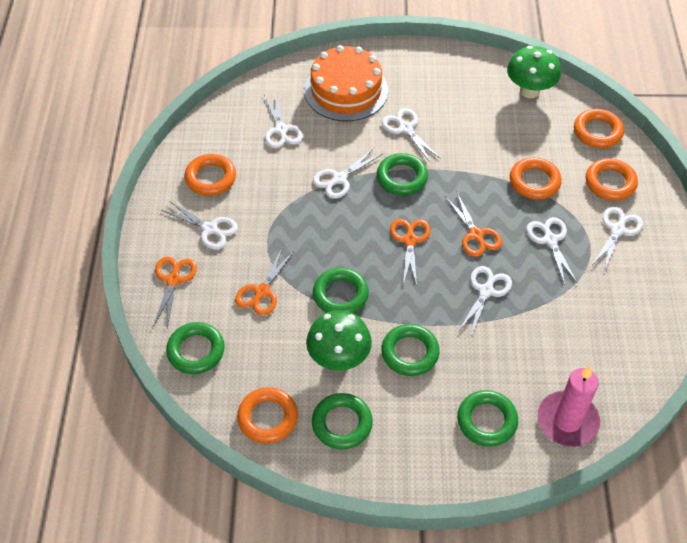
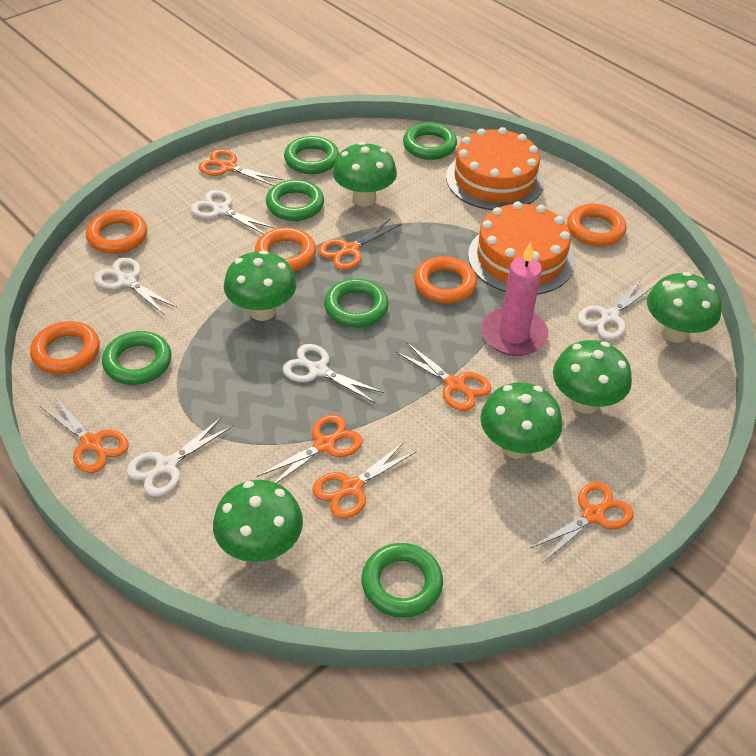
green mushroom: 2 -> 6
orange cake: 1 -> 2
orange scissors: 4 -> 7
white scissors: 7 -> 5

